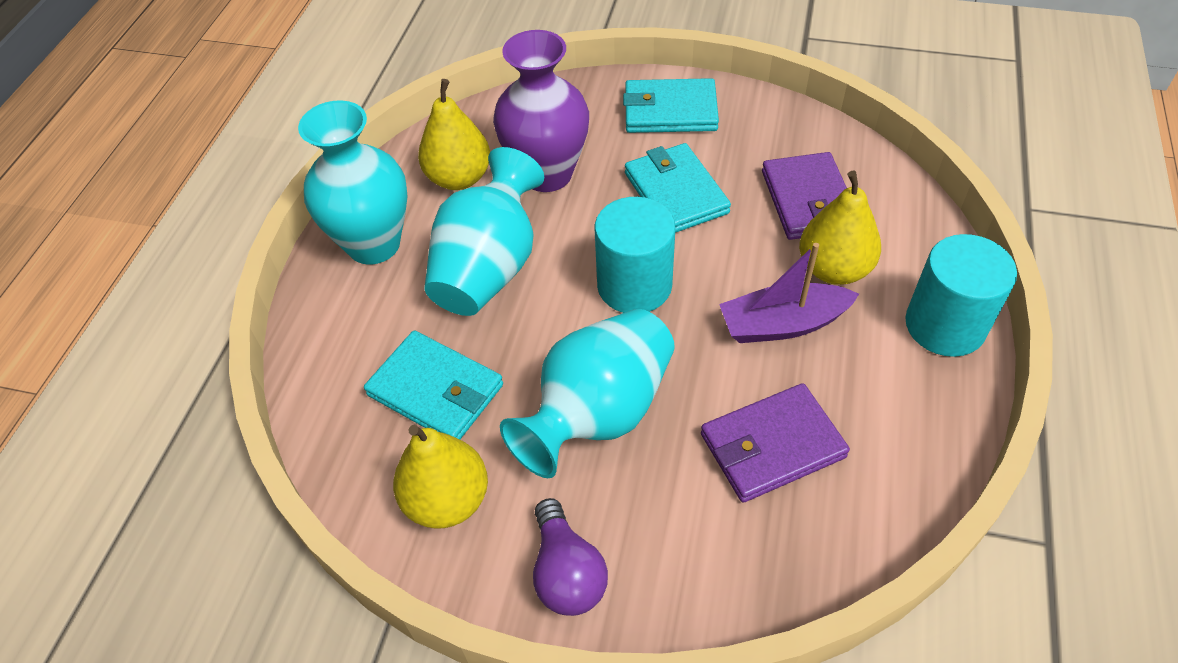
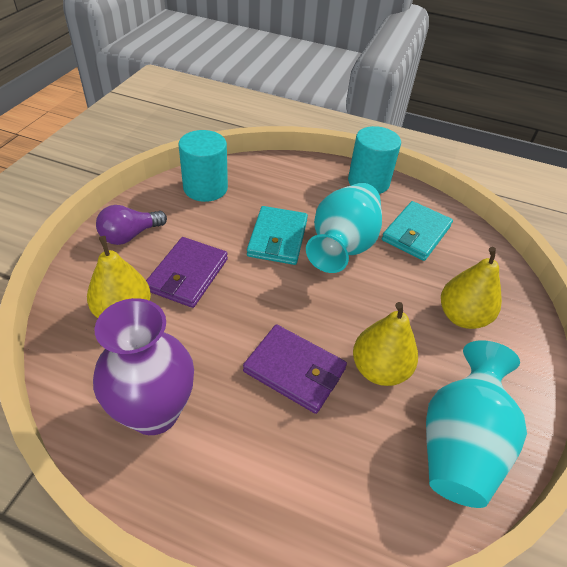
purple boat: 1 -> 0
turquoise vase: 3 -> 2
turquoise wallet: 3 -> 2

